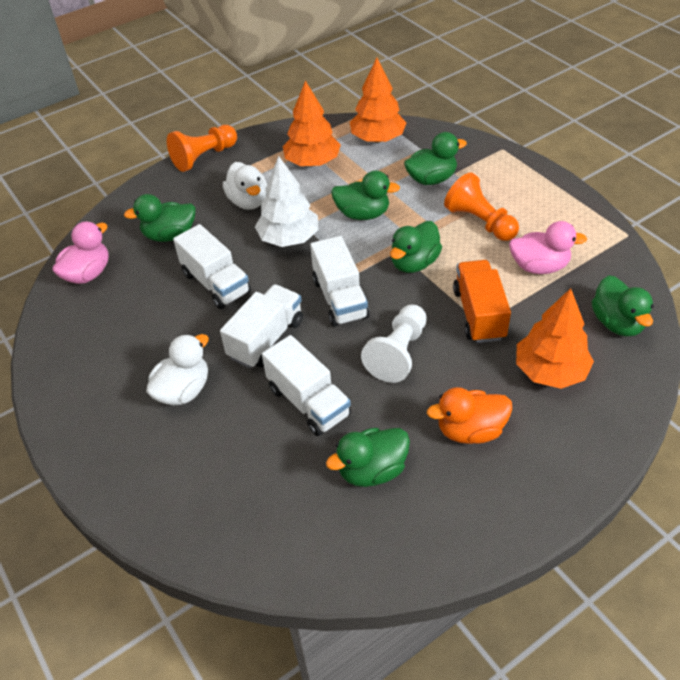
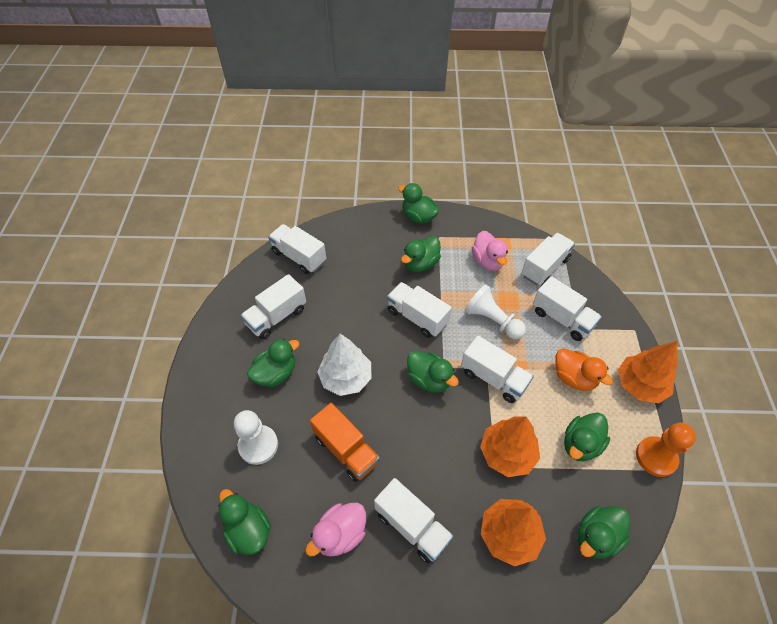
green duck: 6 -> 7
orange pawn: 2 -> 1
white duck: 2 -> 0
white pawn: 1 -> 2
white truck: 4 -> 7

